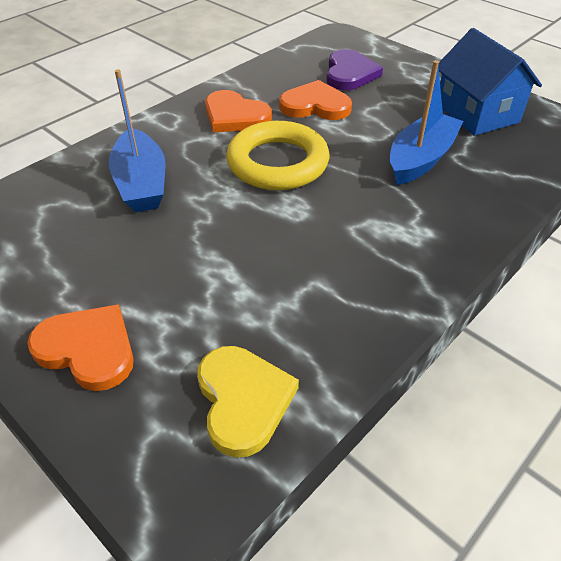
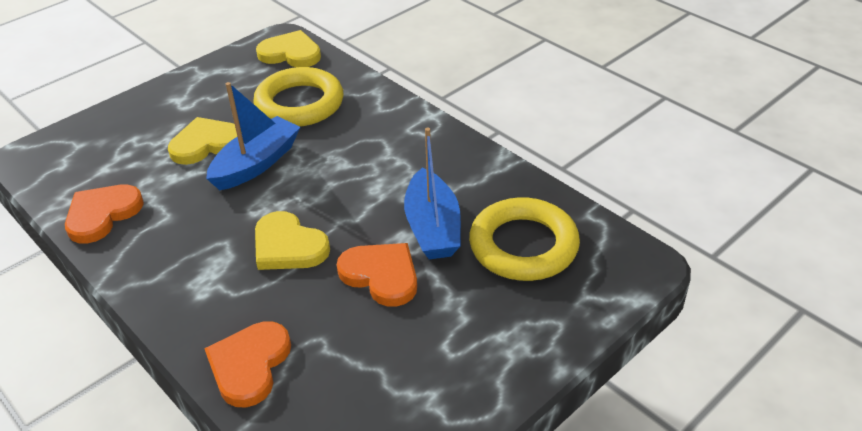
blue house: 1 -> 0
purple heart: 1 -> 0
yellow heart: 1 -> 3
yellow ring: 1 -> 2

